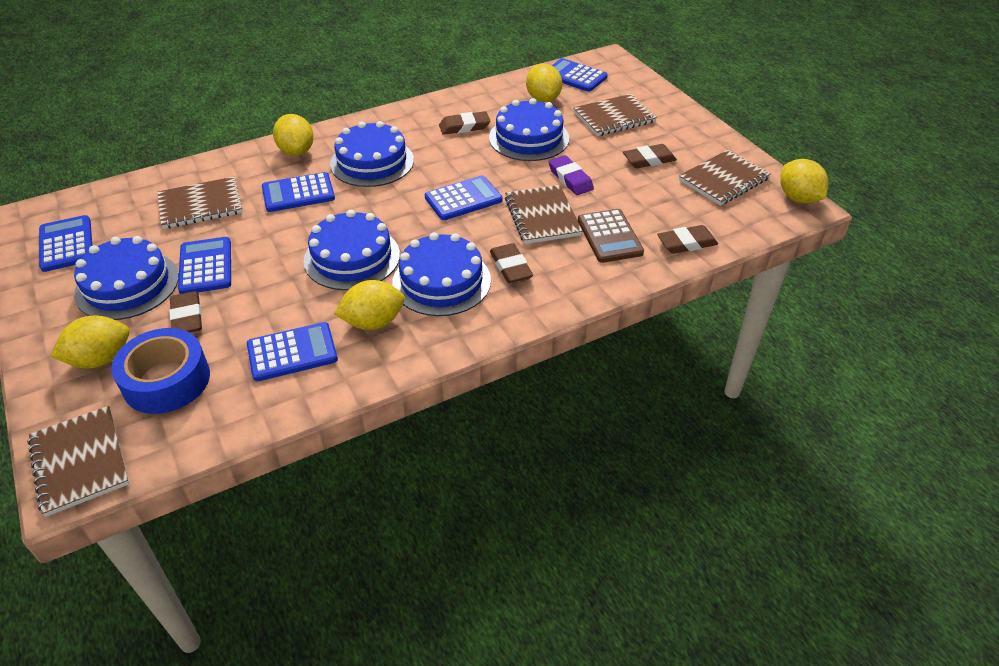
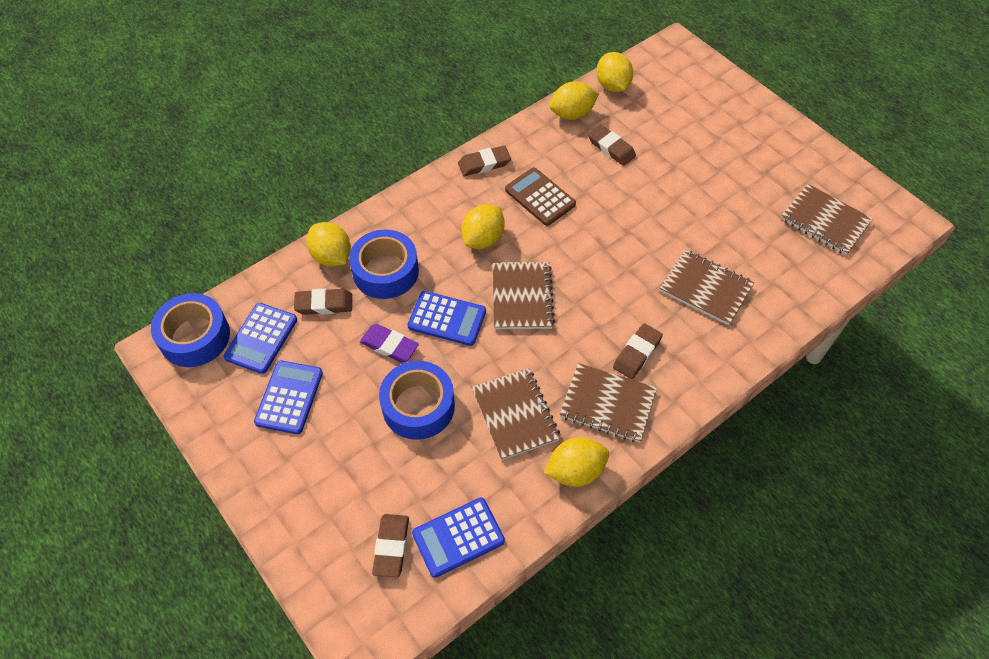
blue cake: 5 -> 0
blue calculator: 6 -> 4
blue tape: 1 -> 3

